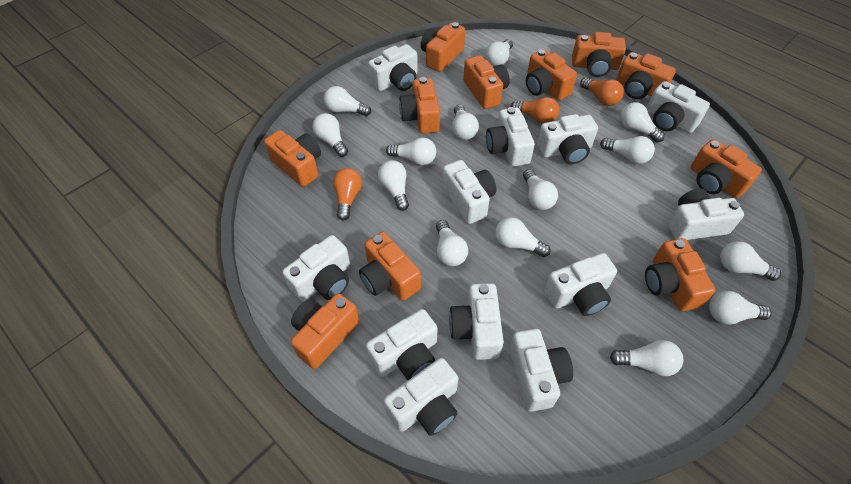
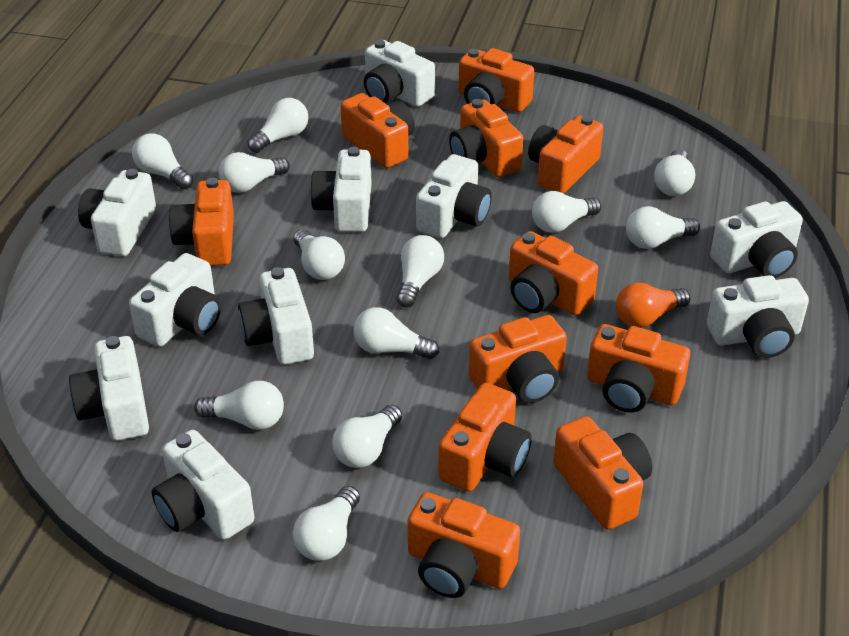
orange light bulb: 3 -> 1
white camera: 12 -> 10
white light bulb: 14 -> 12

